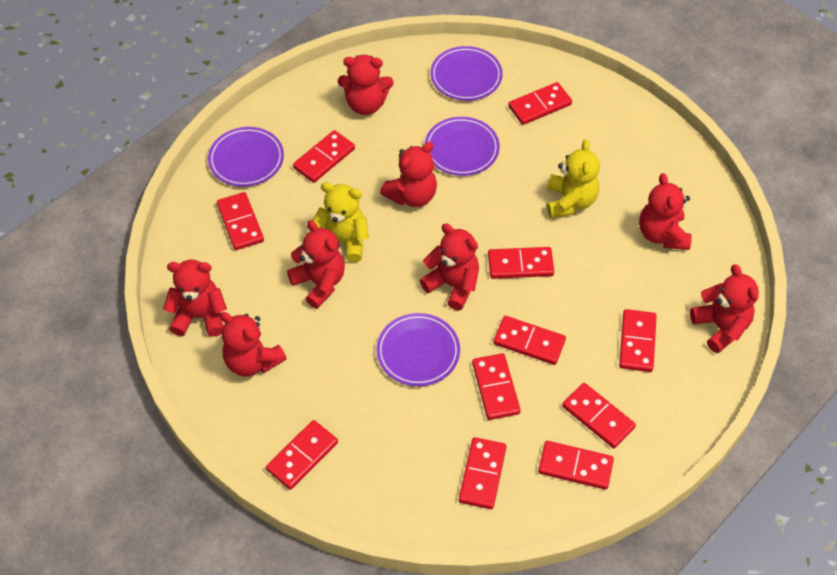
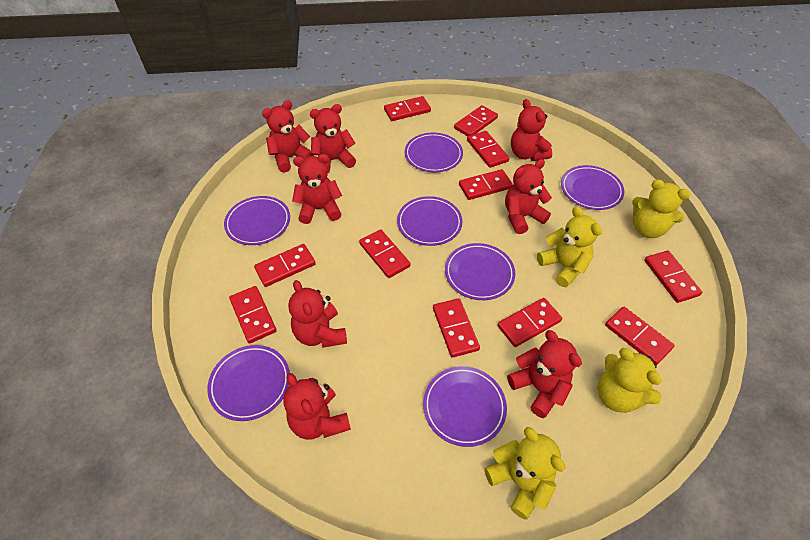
purple plate: 4 -> 7
yellow teddy bear: 2 -> 4

